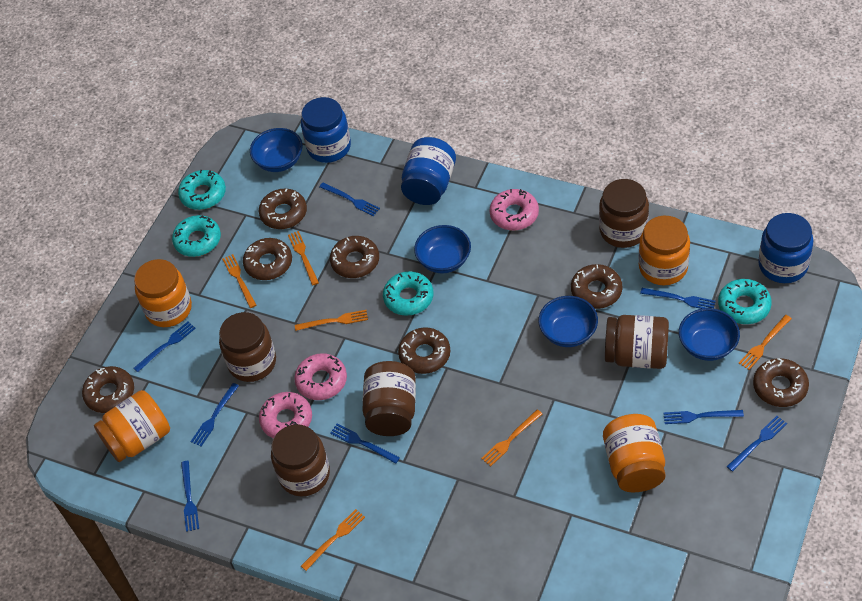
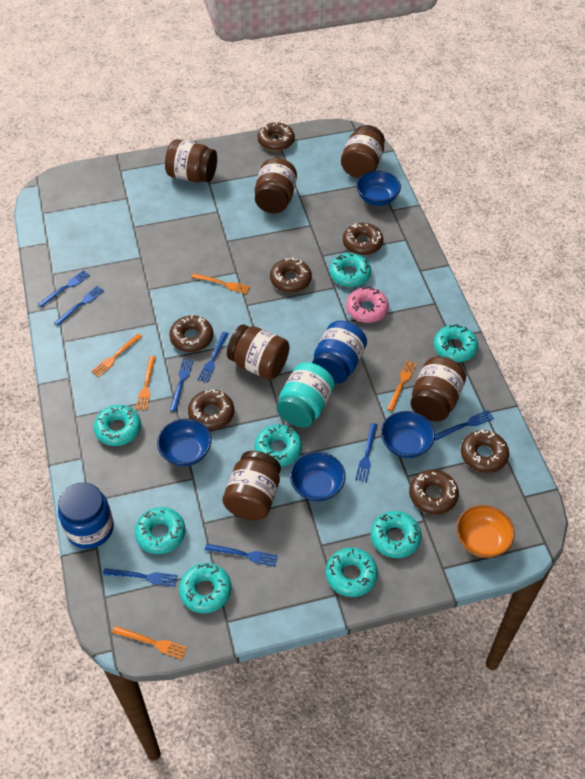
blue jar: 3 -> 2
brown jar: 5 -> 6
orange bowl: 0 -> 1
orange fork: 6 -> 5
orange jar: 4 -> 0
pink donut: 3 -> 1
turquoise donut: 4 -> 8
turquoise jar: 0 -> 1

